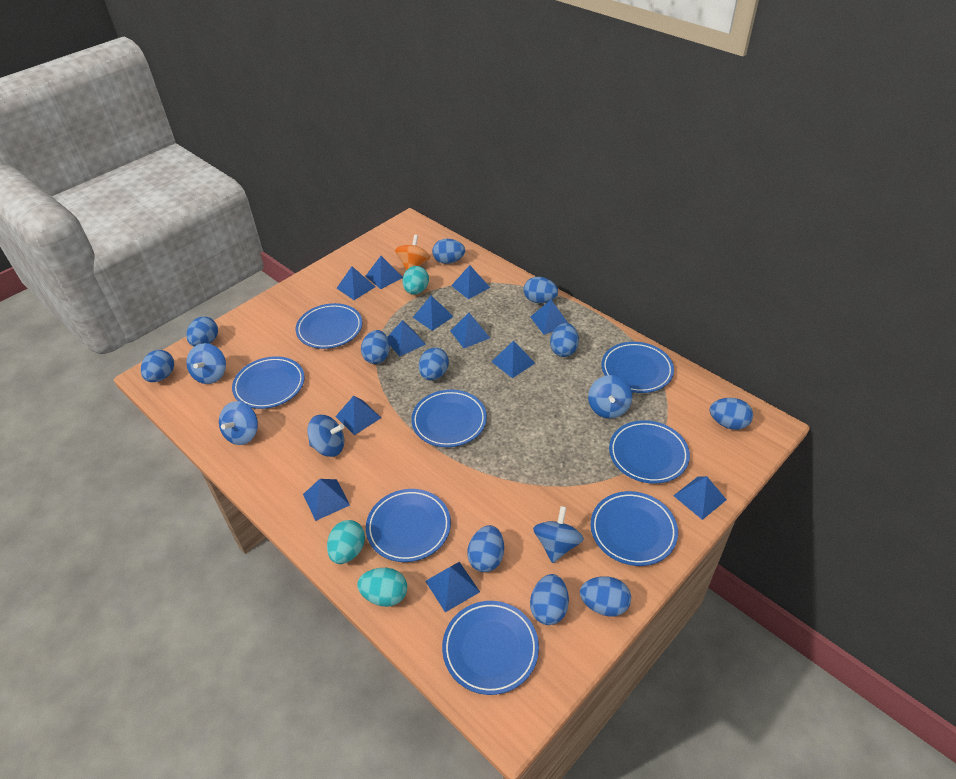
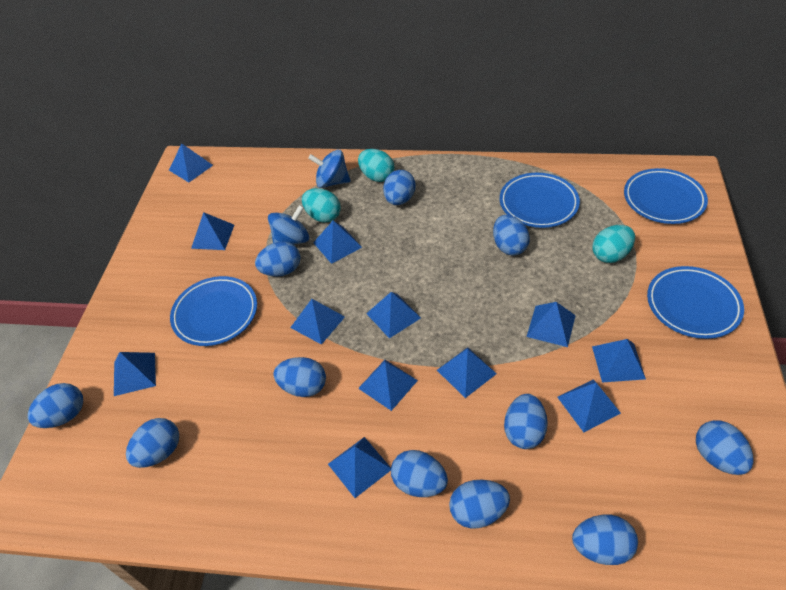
blue plate: 8 -> 4
blue spinning top: 5 -> 2
orange spinning top: 1 -> 0

